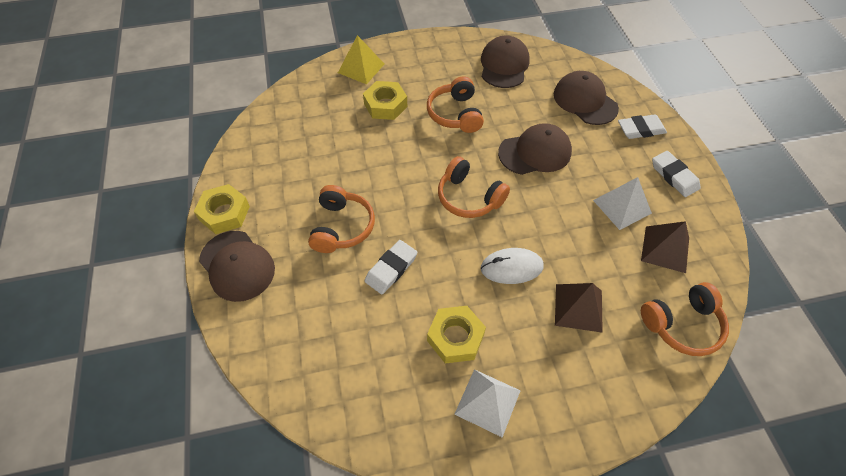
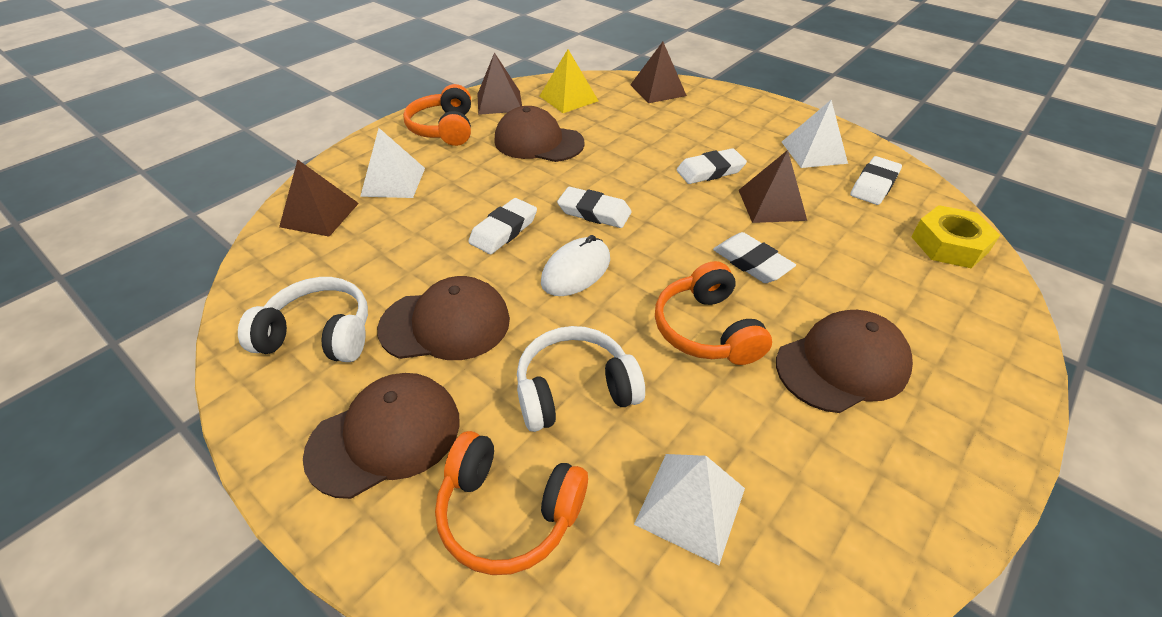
brown pyramid: 2 -> 4
orange headphones: 4 -> 3
white eraser: 3 -> 5
white headphones: 0 -> 2
white pyramid: 2 -> 3
yellow nut: 3 -> 1

